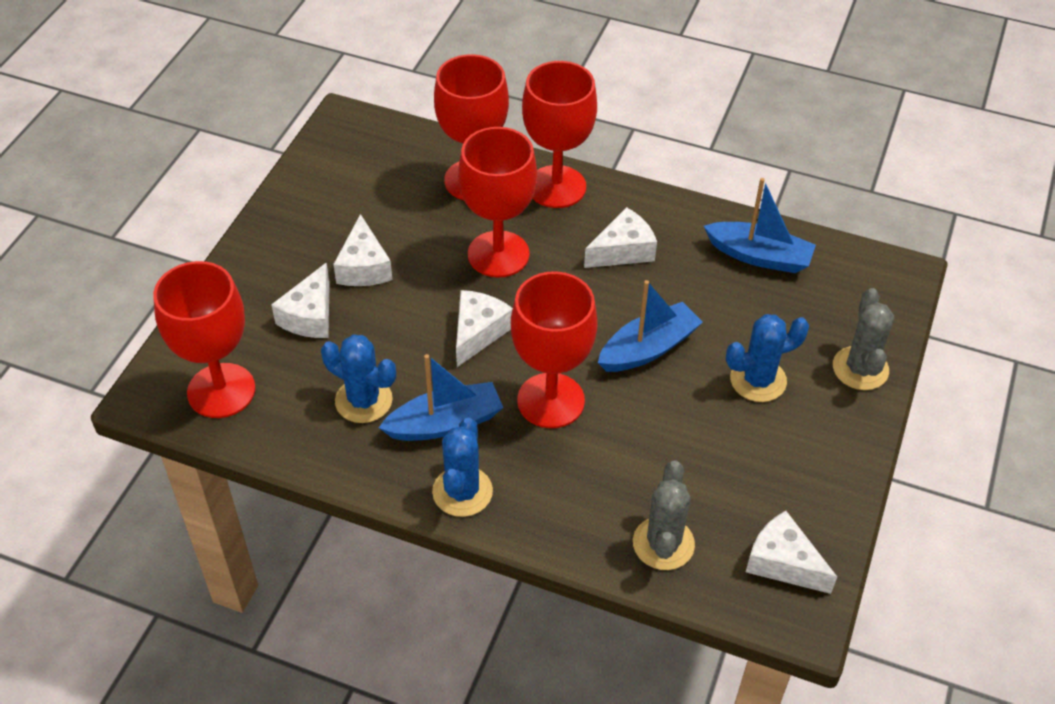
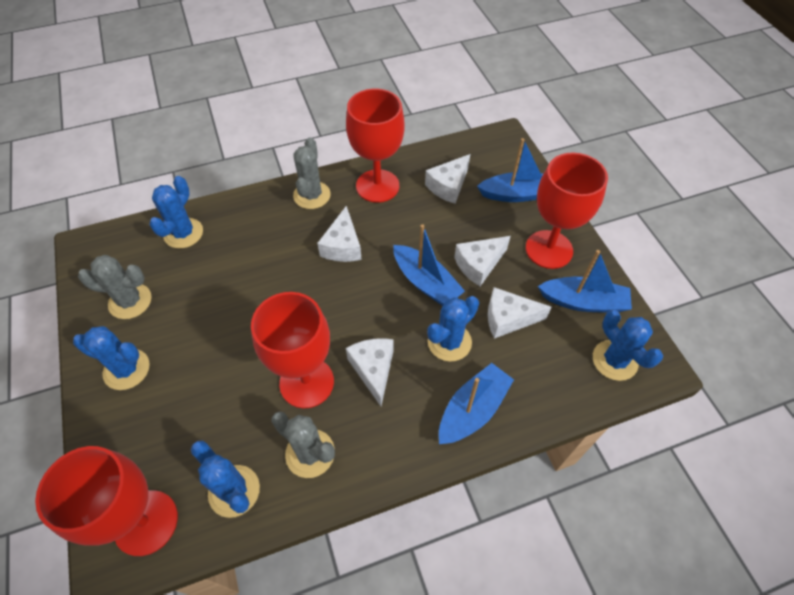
blue boat: 3 -> 4
blue cactus: 3 -> 5
grey cactus: 2 -> 3
red goblet: 5 -> 4

